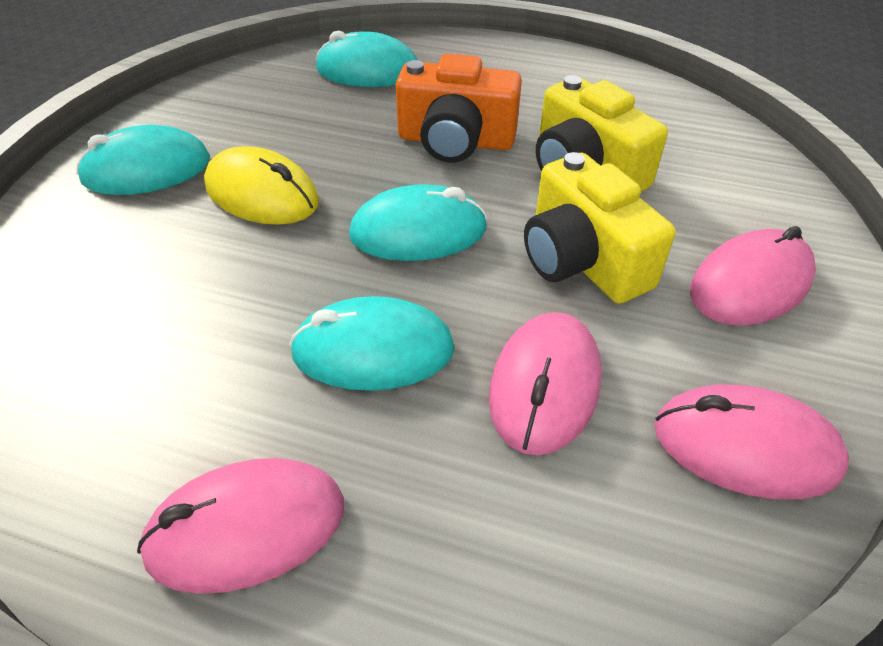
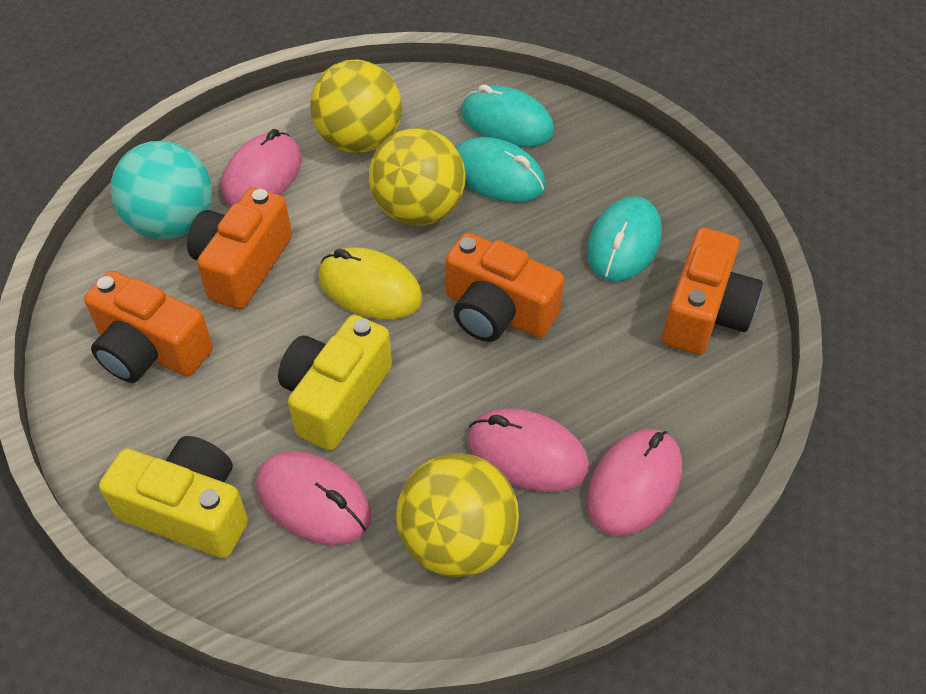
orange camera: 1 -> 4
turquoise ball: 0 -> 1
turquoise mouse: 4 -> 3
yellow ball: 0 -> 3

